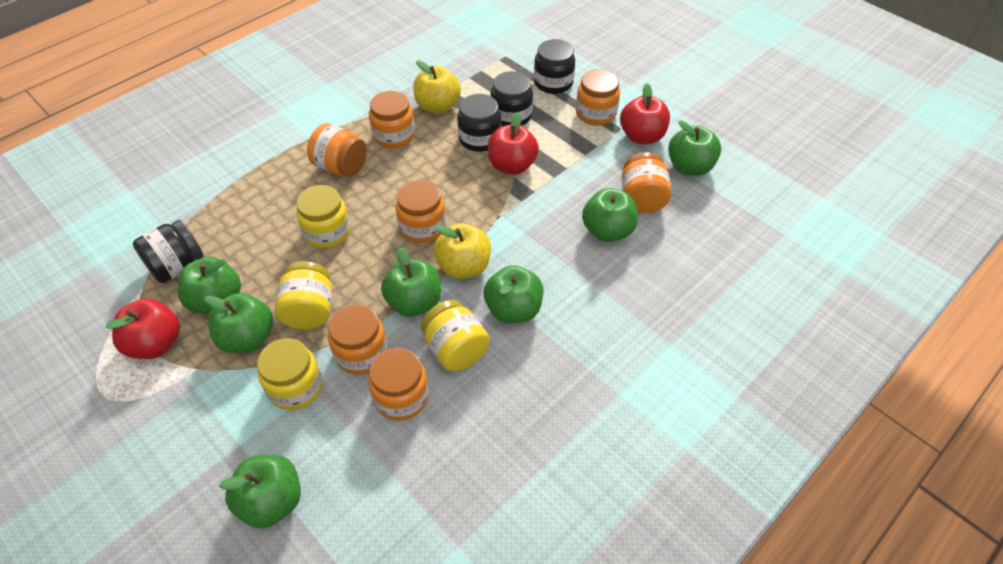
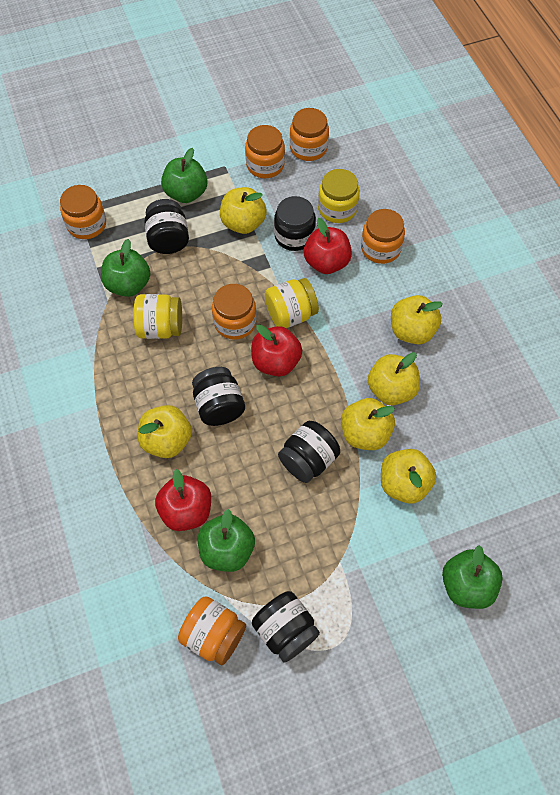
black jar: 4 -> 5
green apple: 7 -> 4
orange jar: 7 -> 6
yellow apple: 2 -> 6
yellow jar: 4 -> 3

